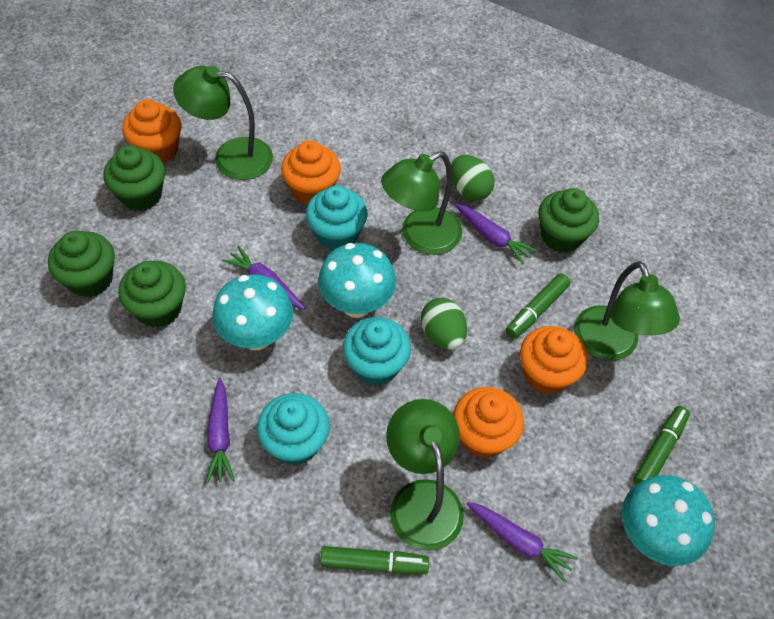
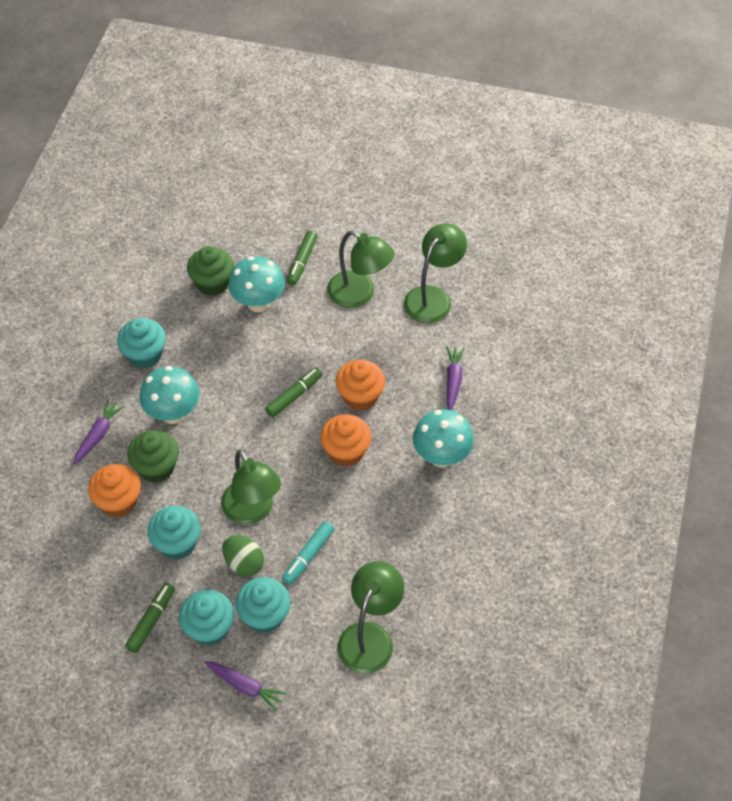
green cupcake: 4 -> 2
green egg: 2 -> 1
orange cupcake: 4 -> 3
purple carrot: 4 -> 3
turquoise cupcake: 3 -> 4
turquoise marker: 0 -> 1

